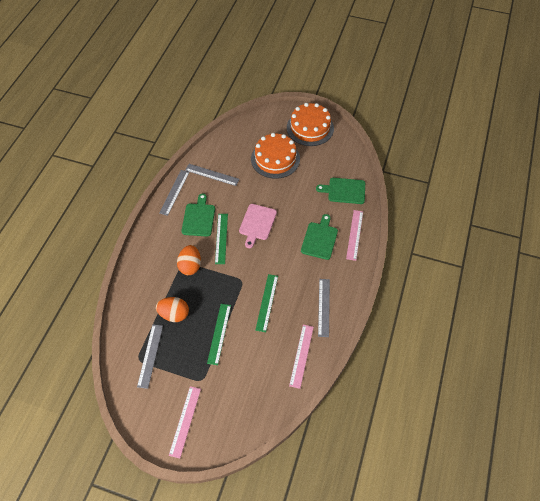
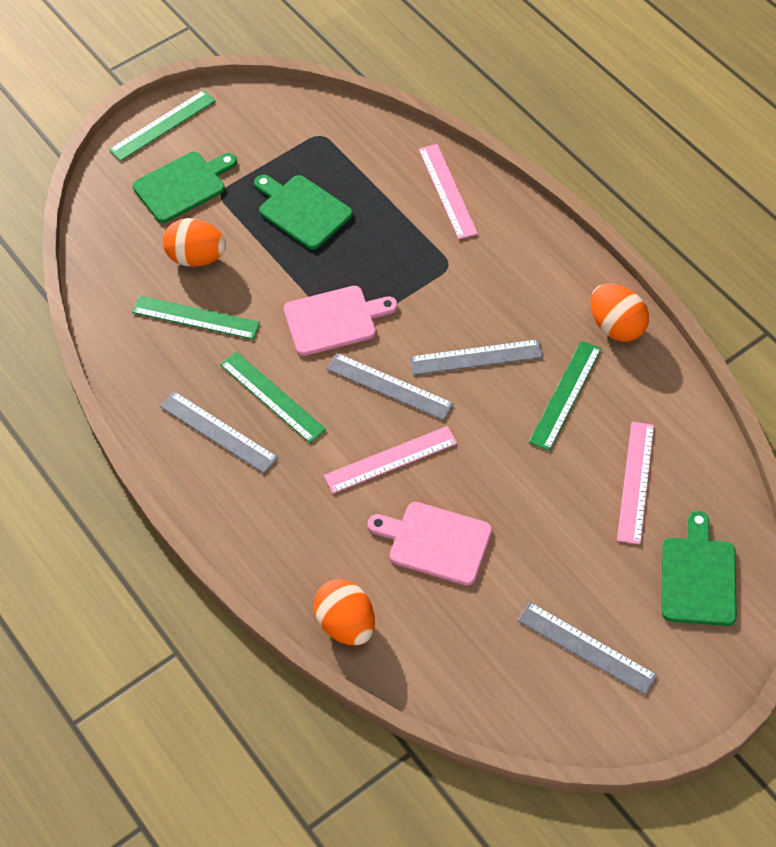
green ruler: 3 -> 4
orange cake: 2 -> 0
orange egg: 2 -> 3
pink cutting board: 1 -> 2

